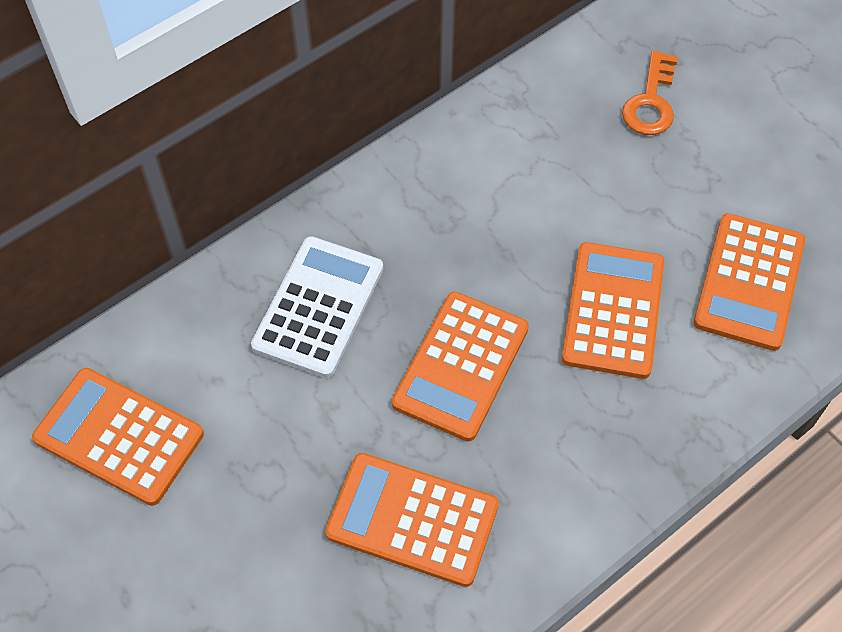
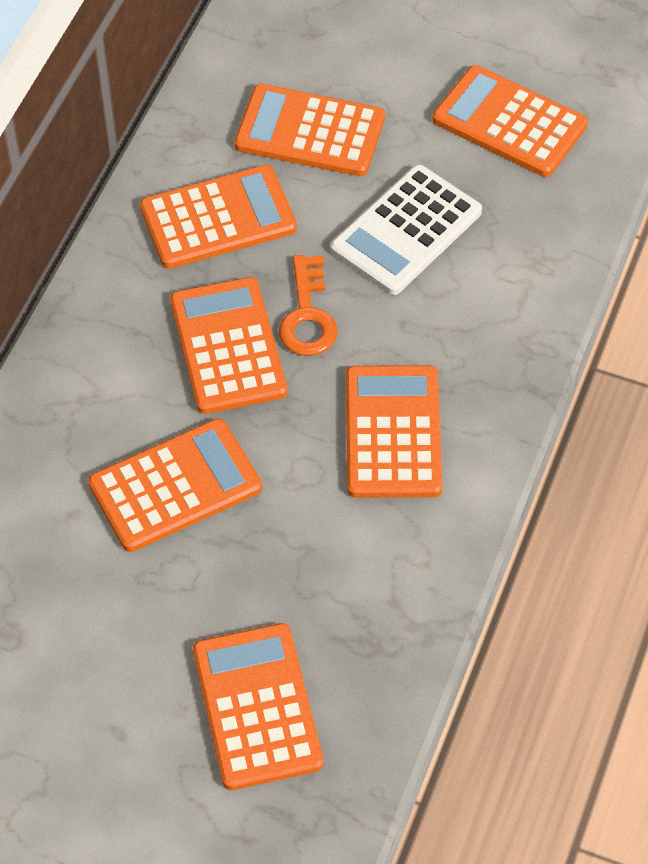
orange calculator: 5 -> 7

